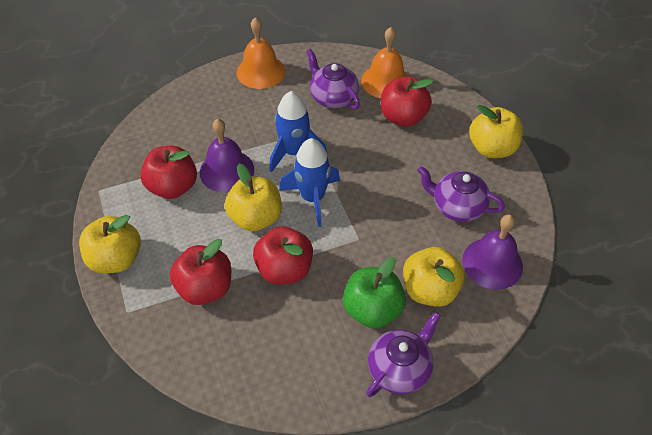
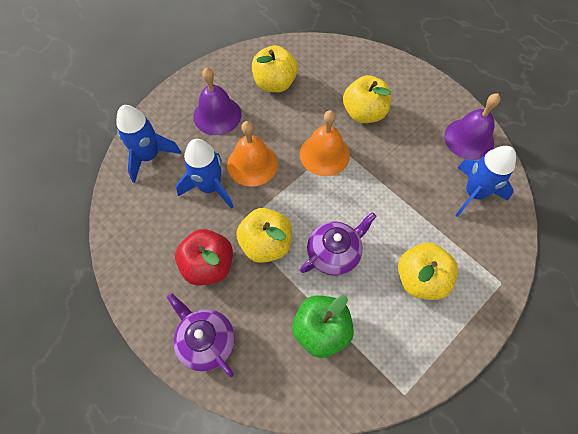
blue rocket: 2 -> 3
purple teapot: 3 -> 2
red apple: 4 -> 1

